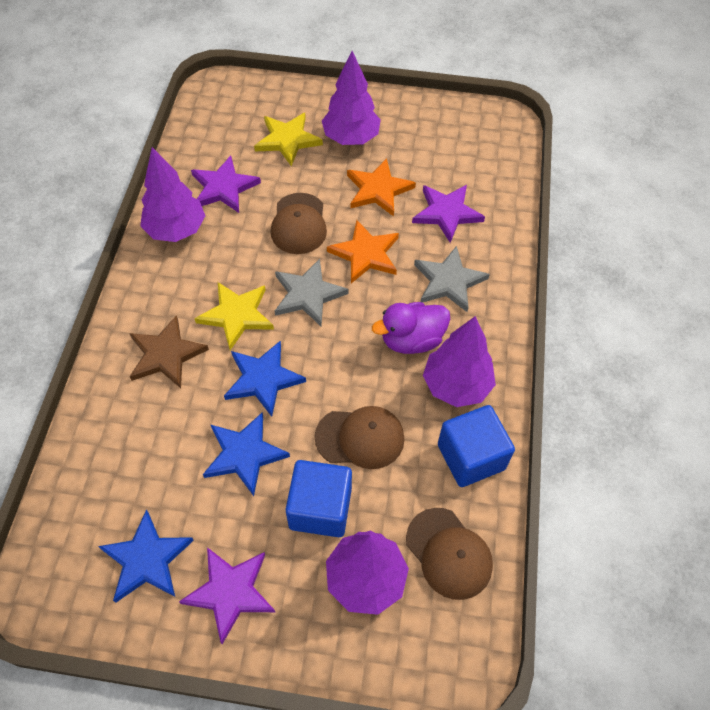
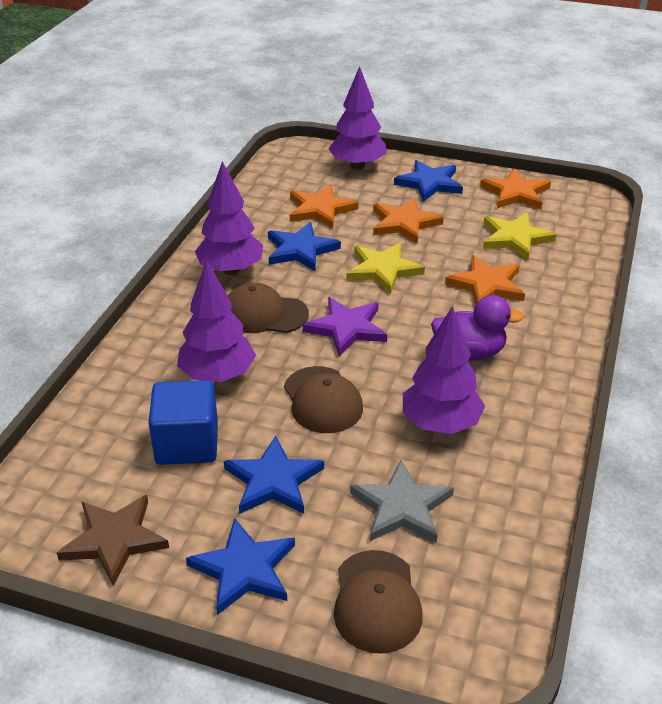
blue cube: 2 -> 1
blue star: 3 -> 4
grey star: 2 -> 1
orange star: 2 -> 4
purple star: 3 -> 1

